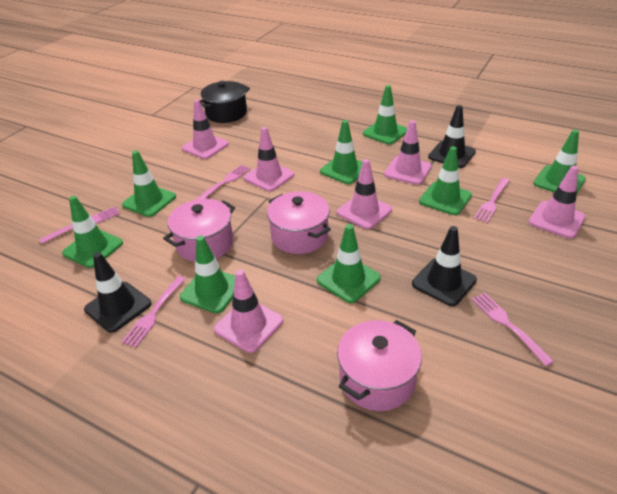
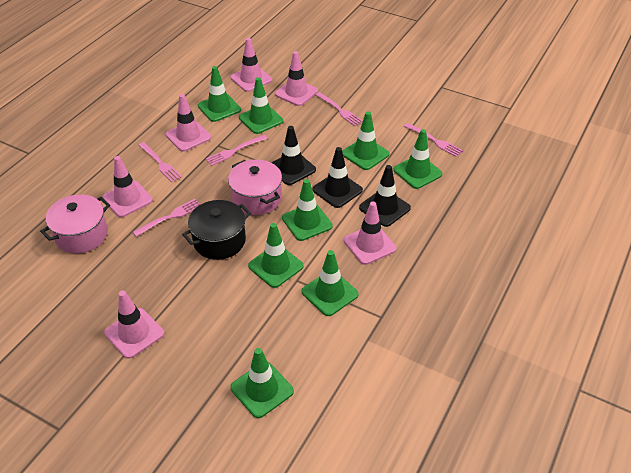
pink pot: 3 -> 2

